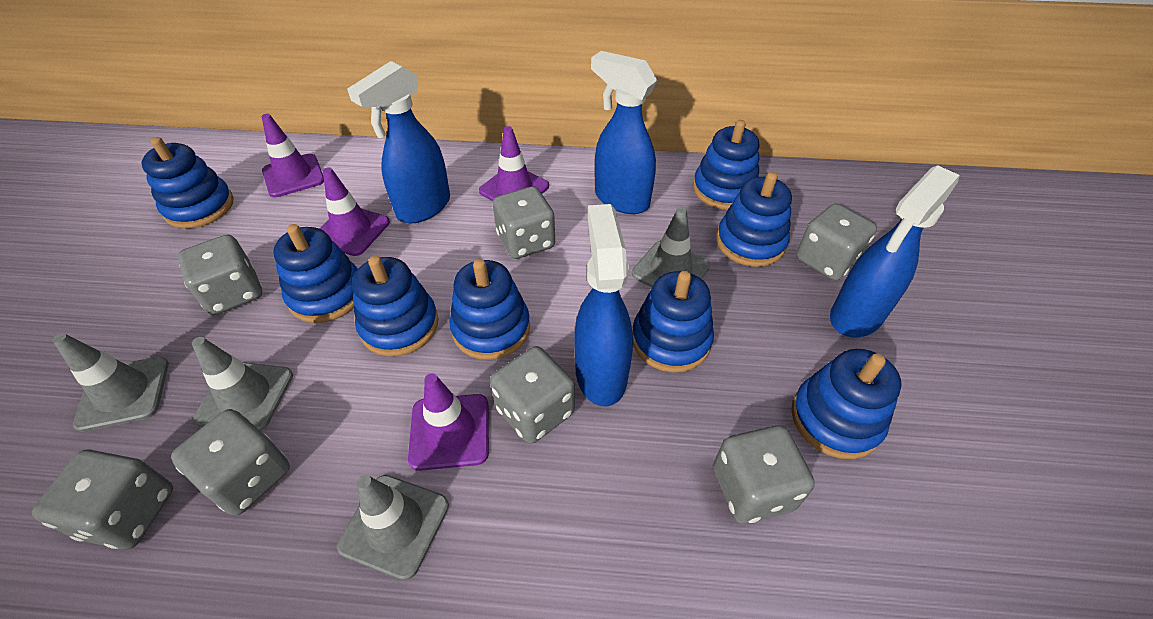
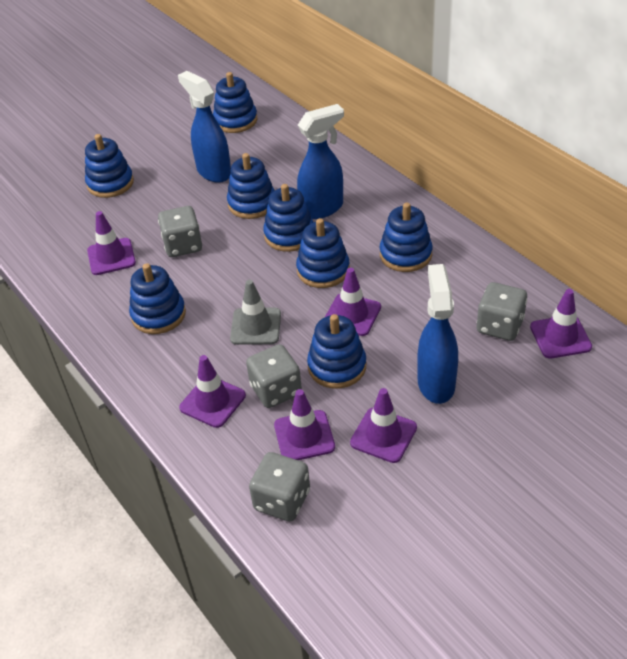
blue spray bottle: 4 -> 3
grey dice: 7 -> 4
grey traffic cone: 4 -> 1
purple traffic cone: 4 -> 6

